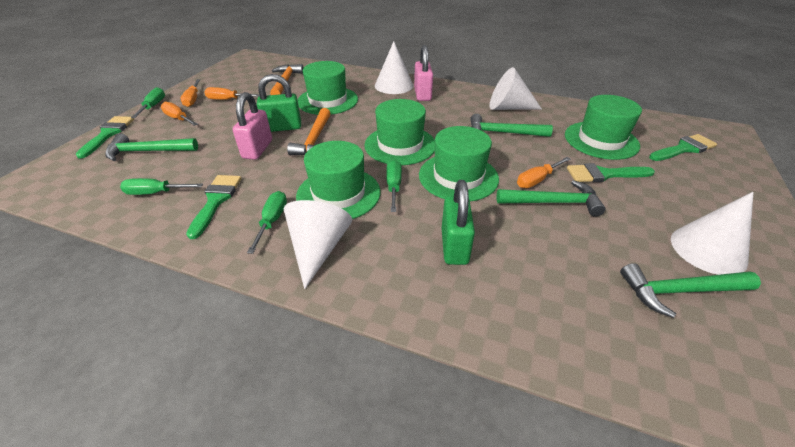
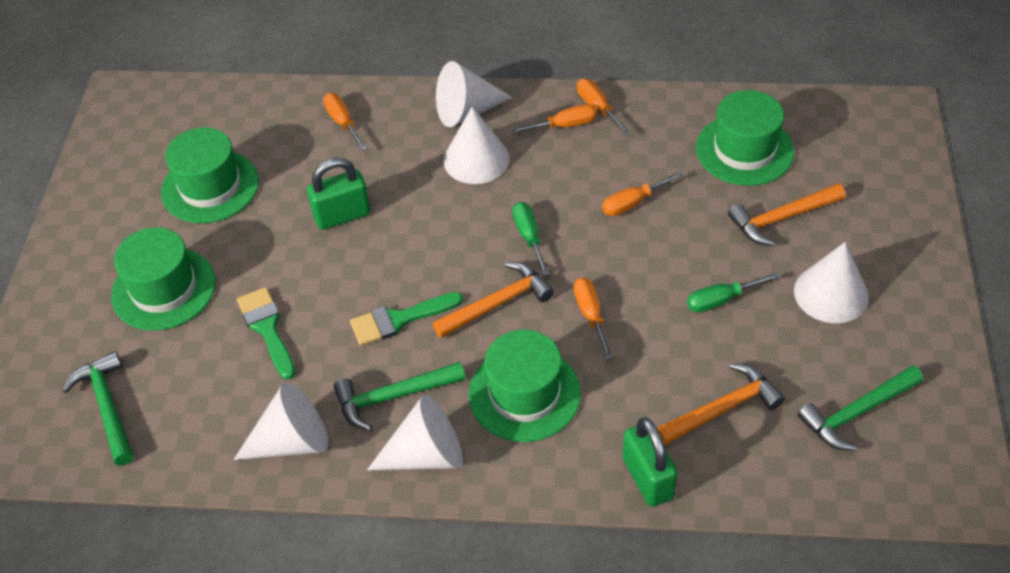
green brush: 4 -> 2
green hammer: 4 -> 3
green hat: 5 -> 4
green screwdriver: 4 -> 2
orange hammer: 2 -> 3
orange screwdriver: 4 -> 5
pink padlock: 2 -> 0
white cone: 4 -> 5

